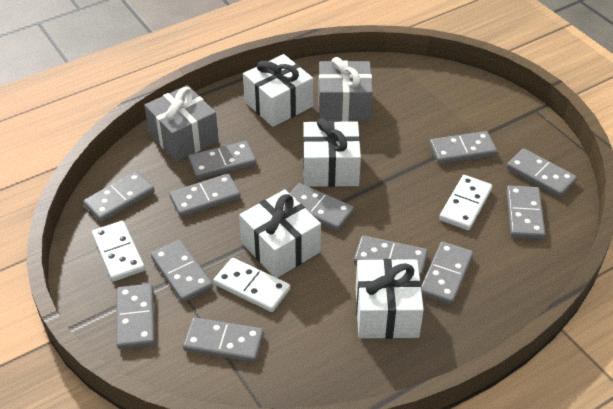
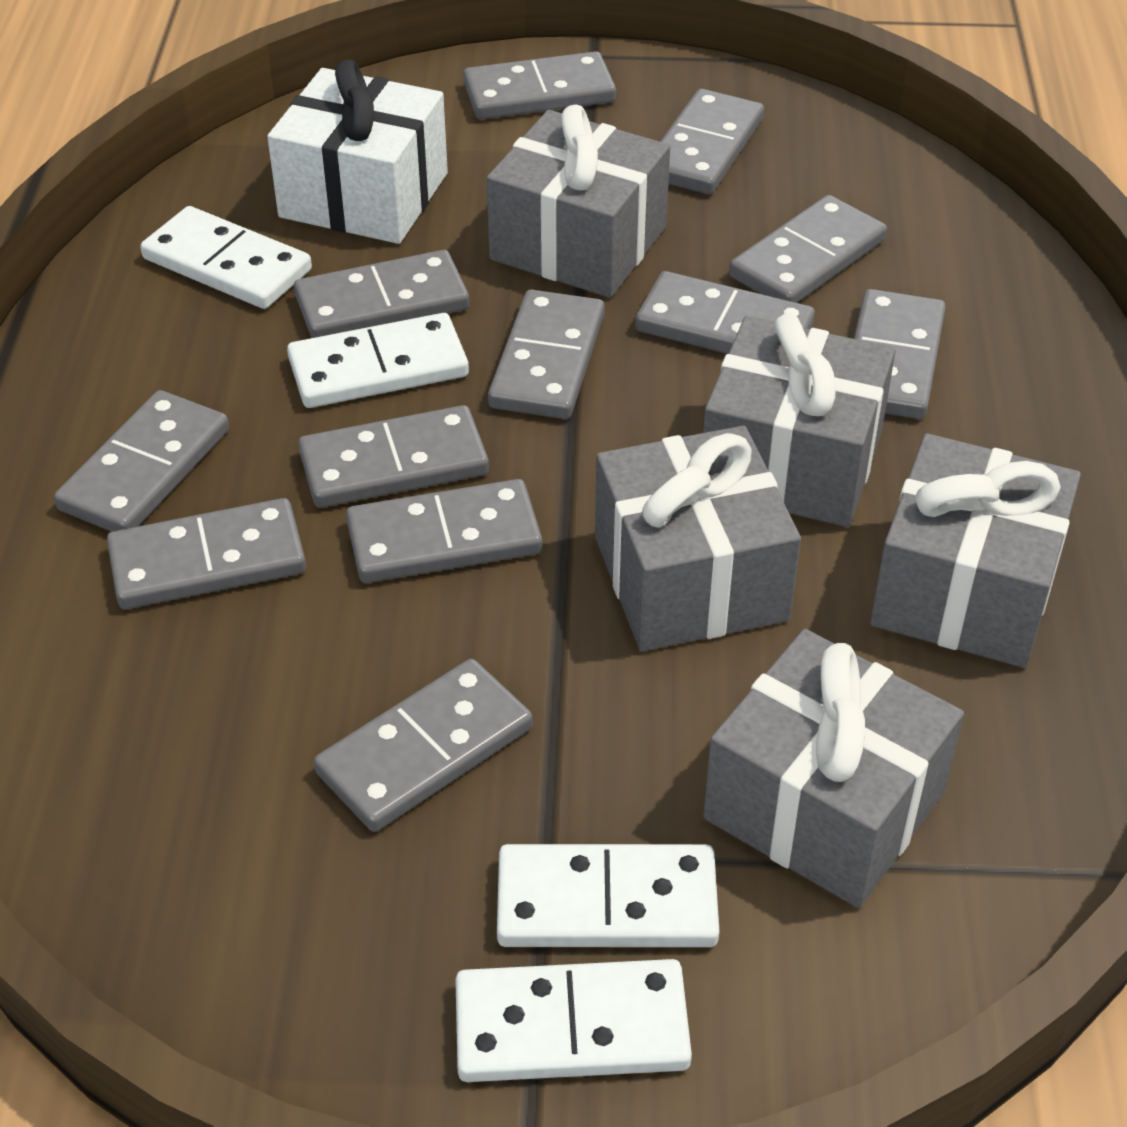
grey gift: 2 -> 5
white domino: 3 -> 4
white gift: 4 -> 1

